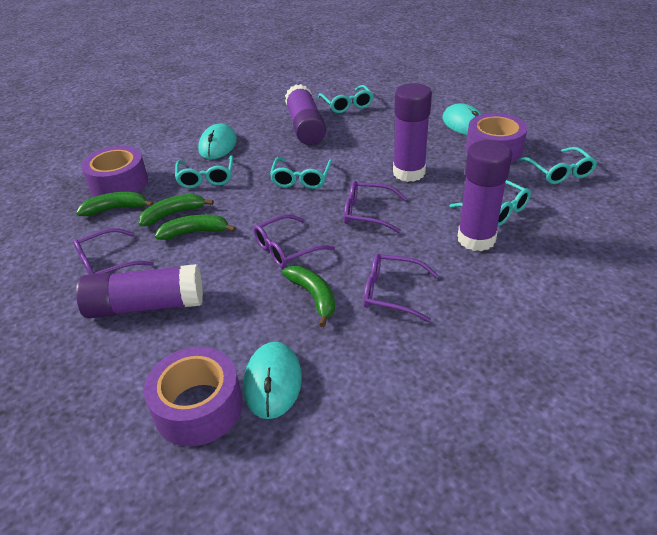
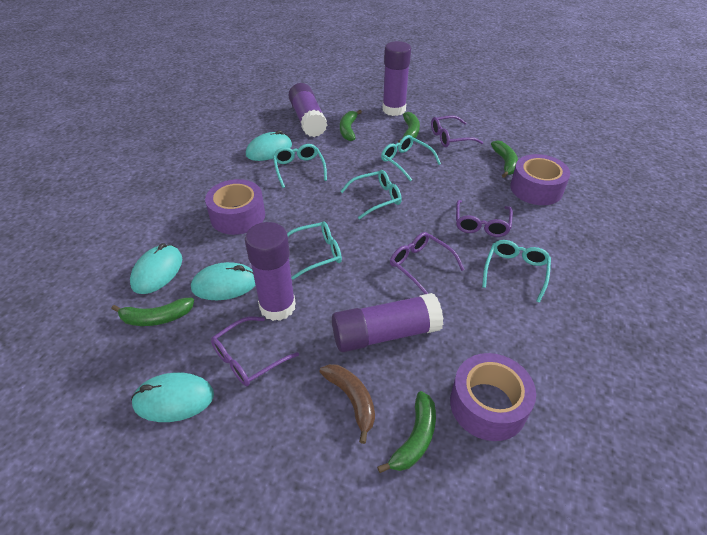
brown banana: 0 -> 1
green banana: 4 -> 5
turquoise mouse: 3 -> 4

